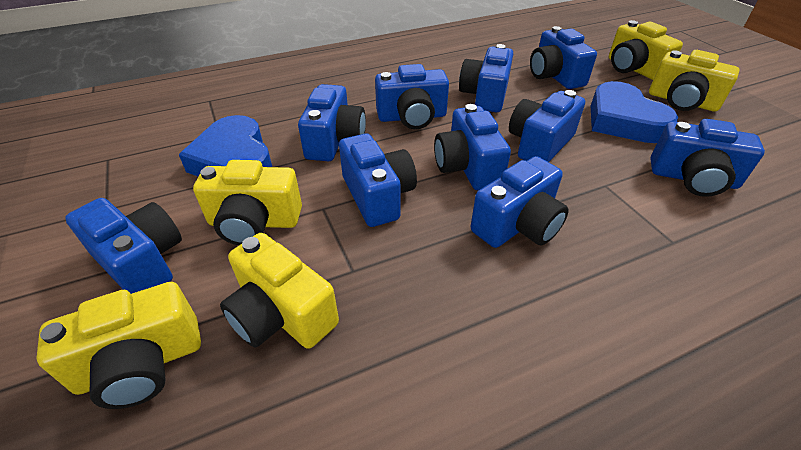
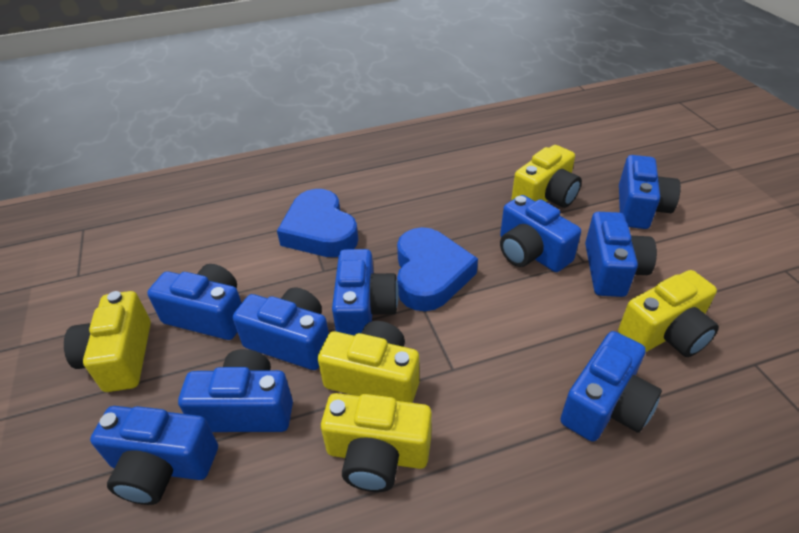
blue camera: 10 -> 9

